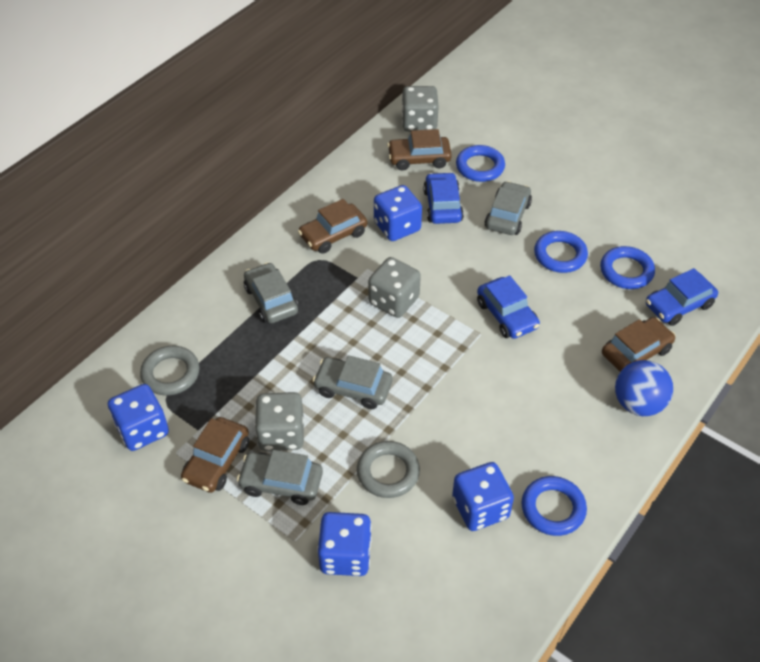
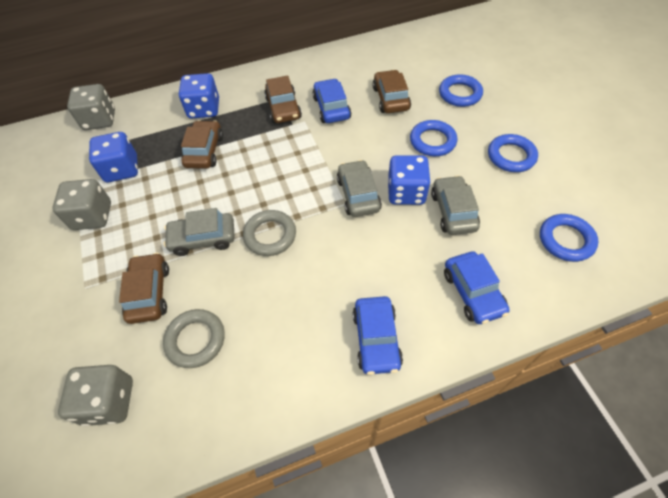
blue ball: 1 -> 0
blue dice: 4 -> 3
grey car: 4 -> 3

